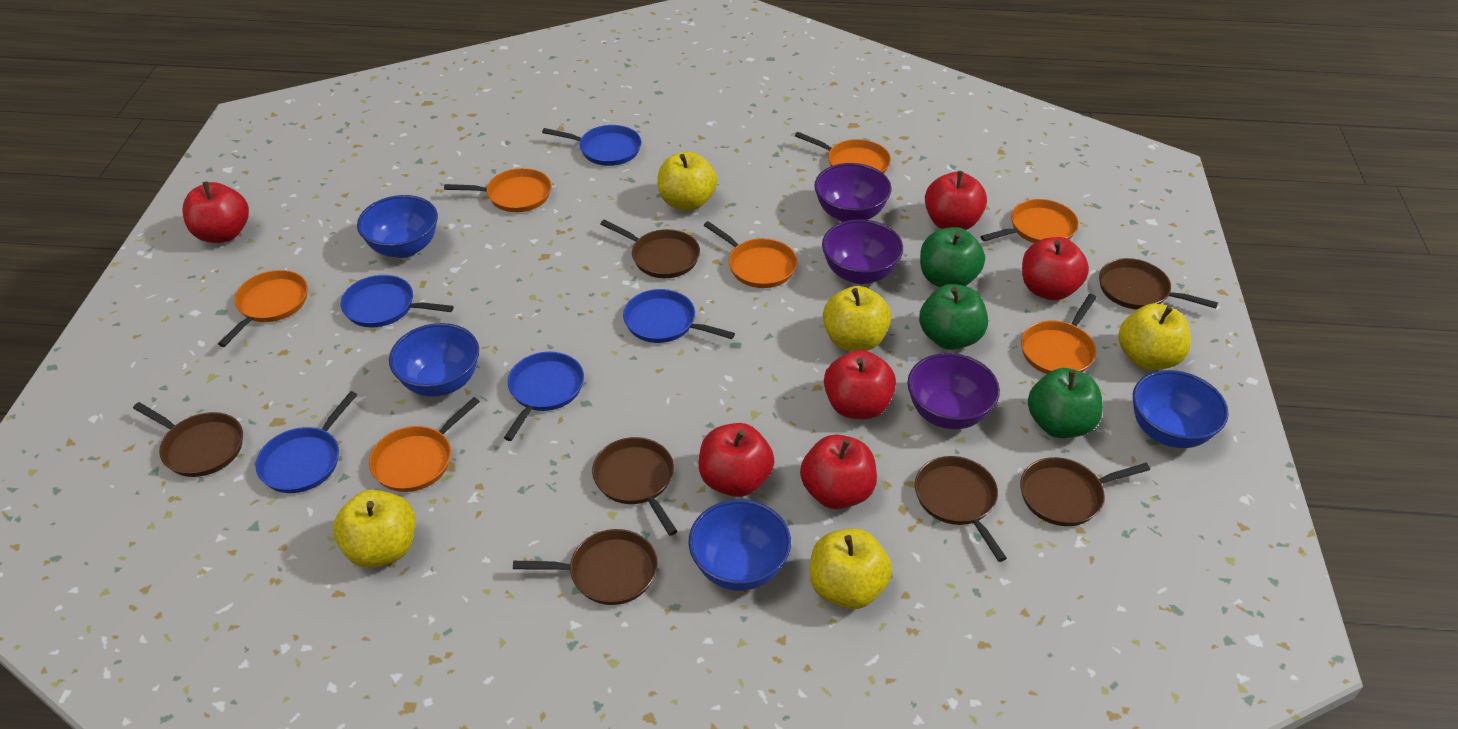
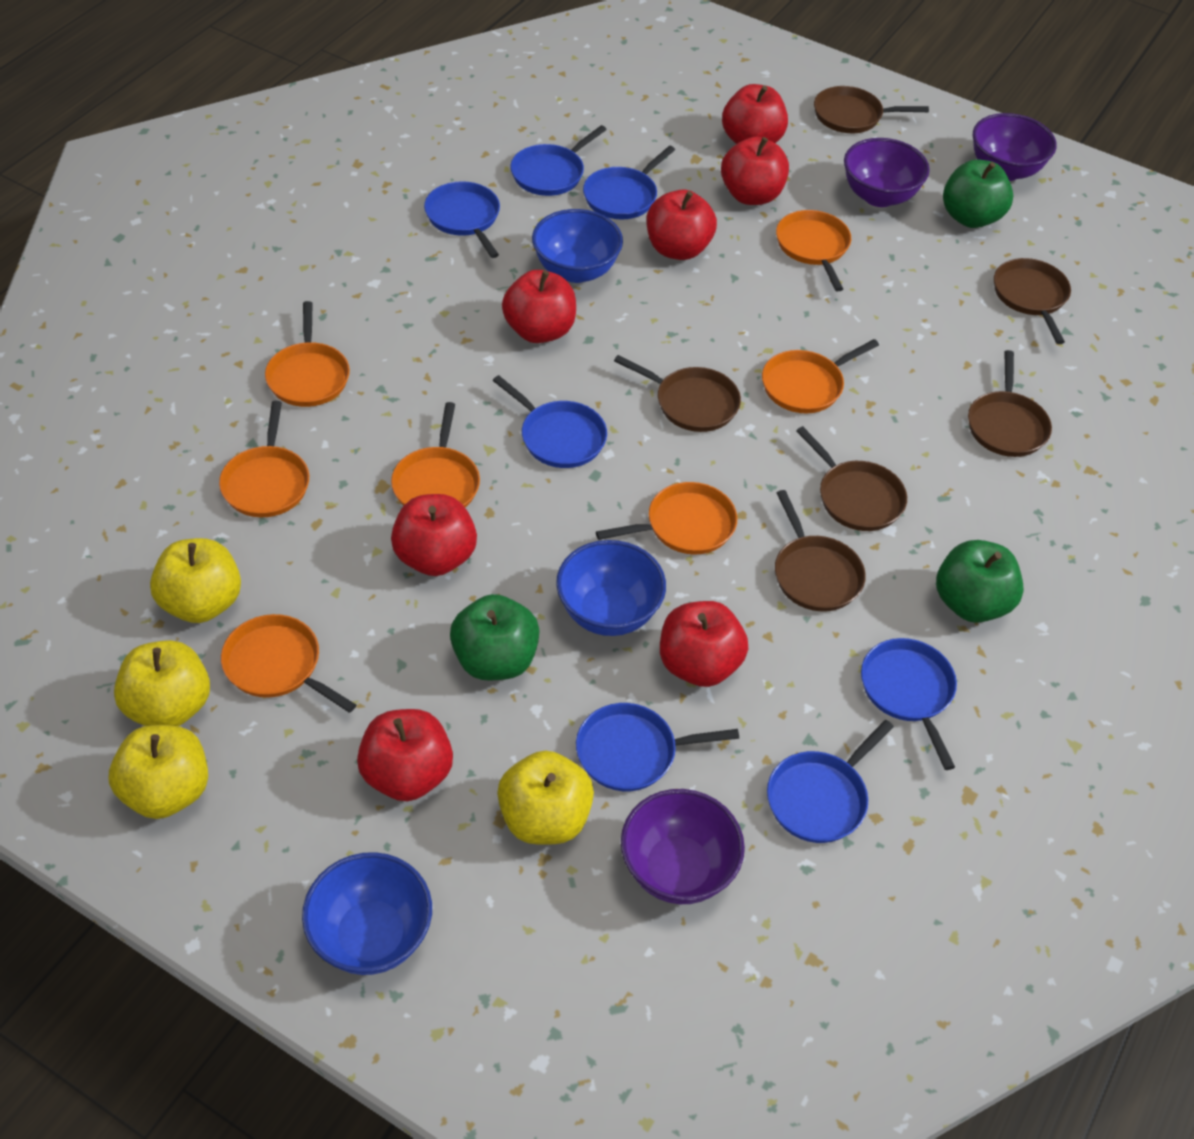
blue bowl: 4 -> 3
blue pan: 5 -> 7
brown pan: 7 -> 6
red apple: 6 -> 7
yellow apple: 5 -> 4

